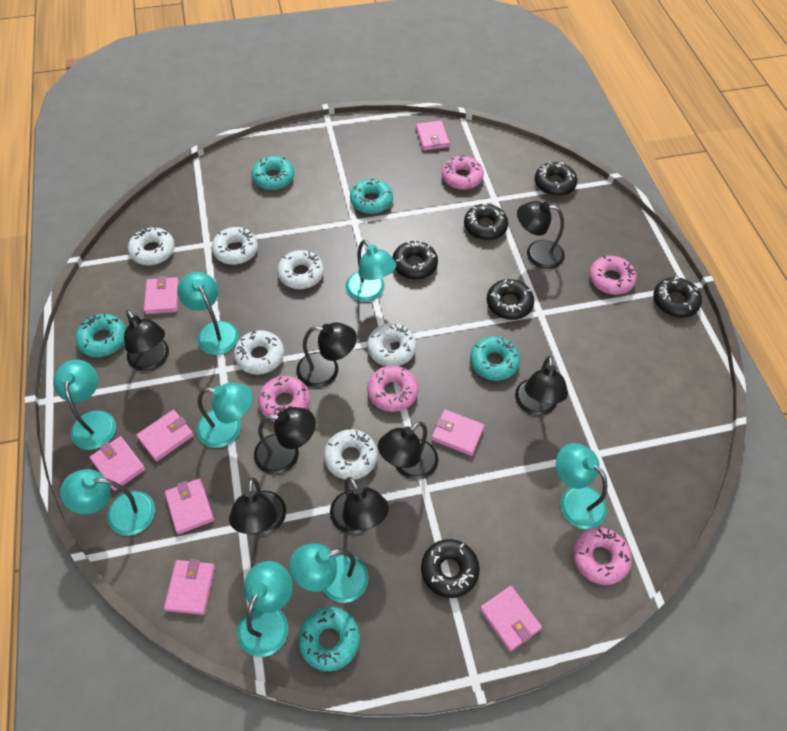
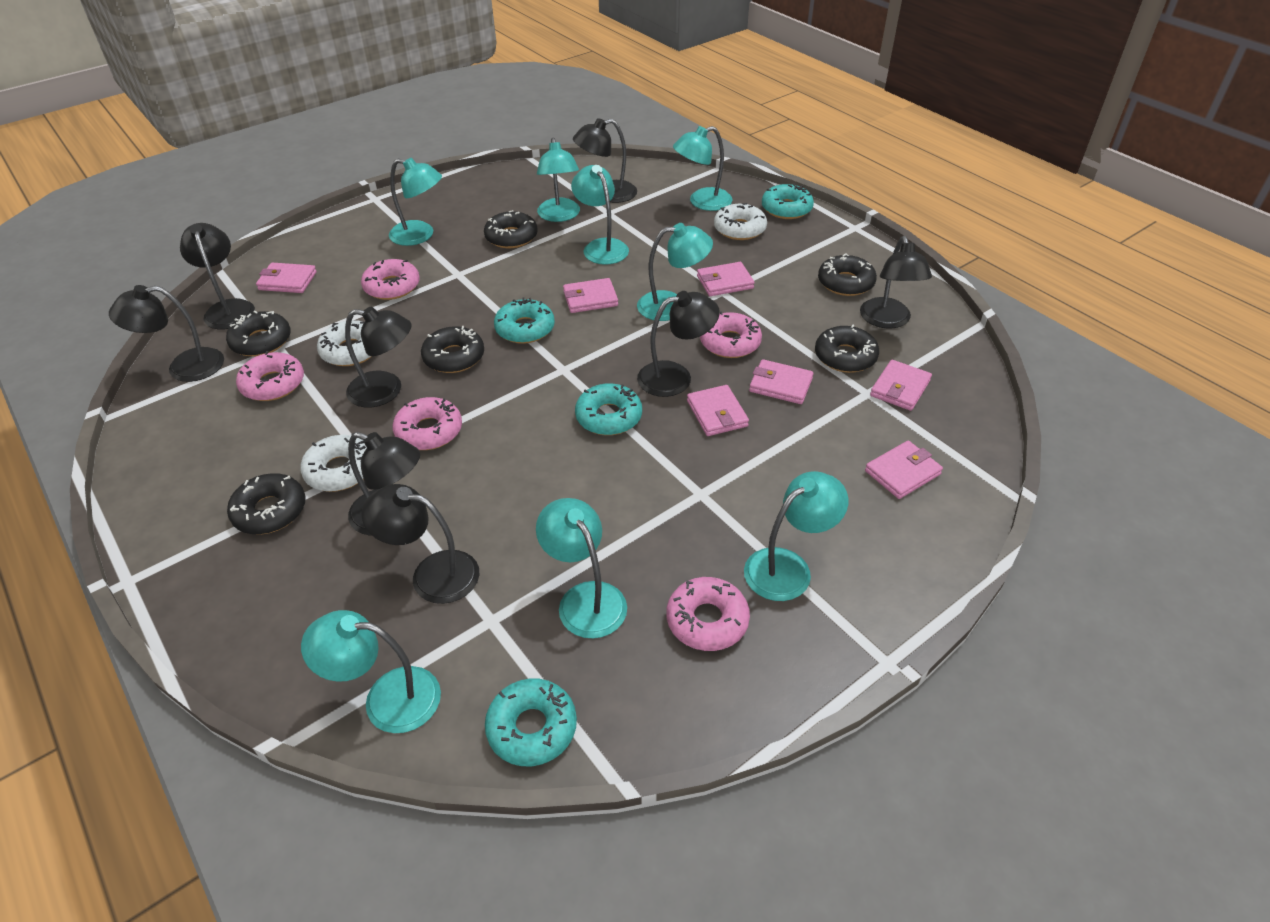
pink wallet: 8 -> 7
turquoise donut: 5 -> 4
white donut: 6 -> 3

